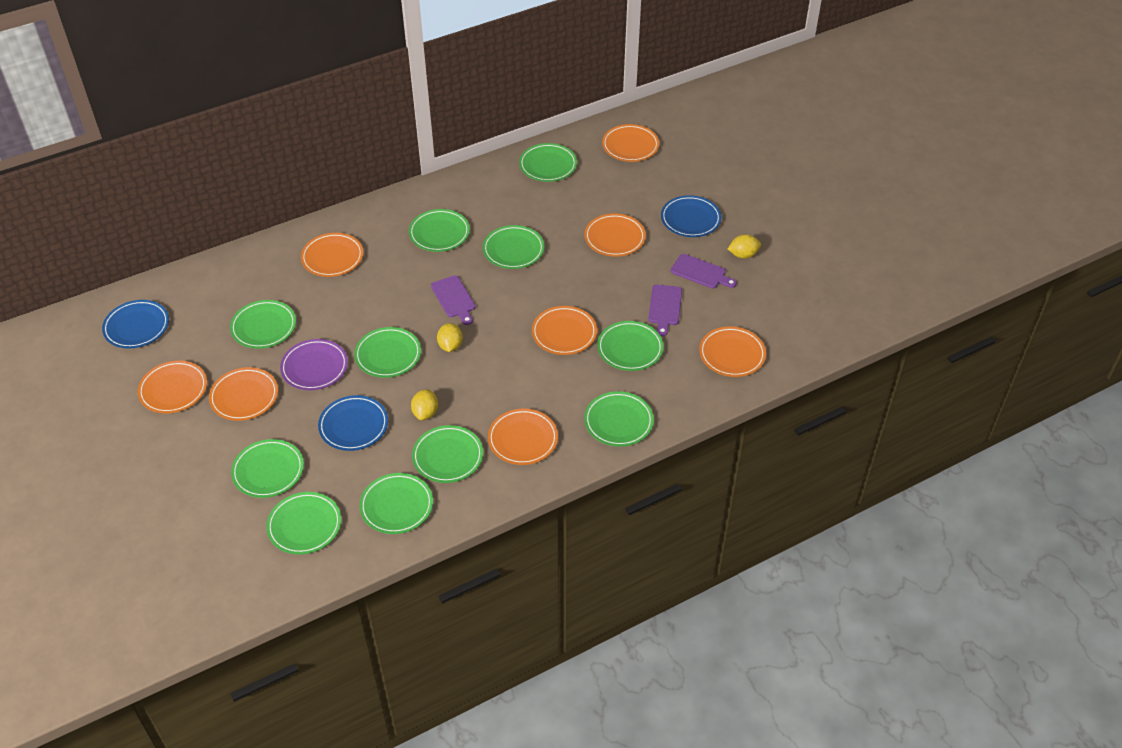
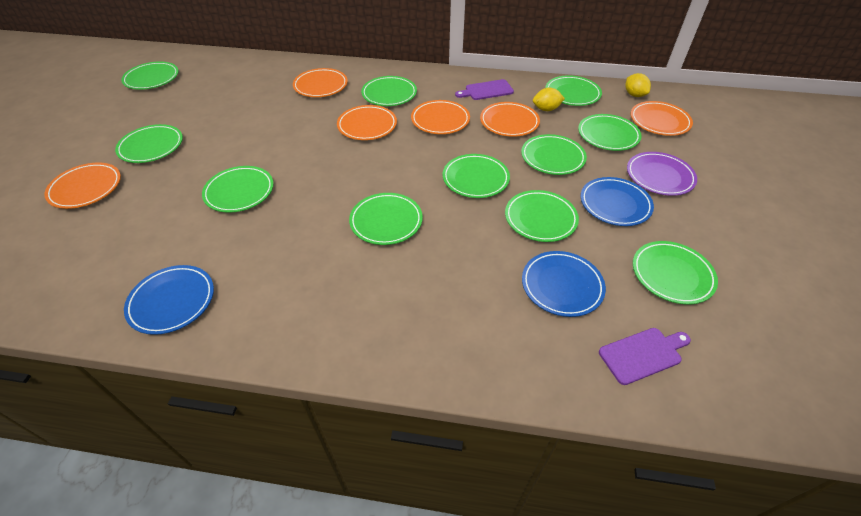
orange plate: 8 -> 6
purple cutting board: 3 -> 2
yellow lemon: 3 -> 2

